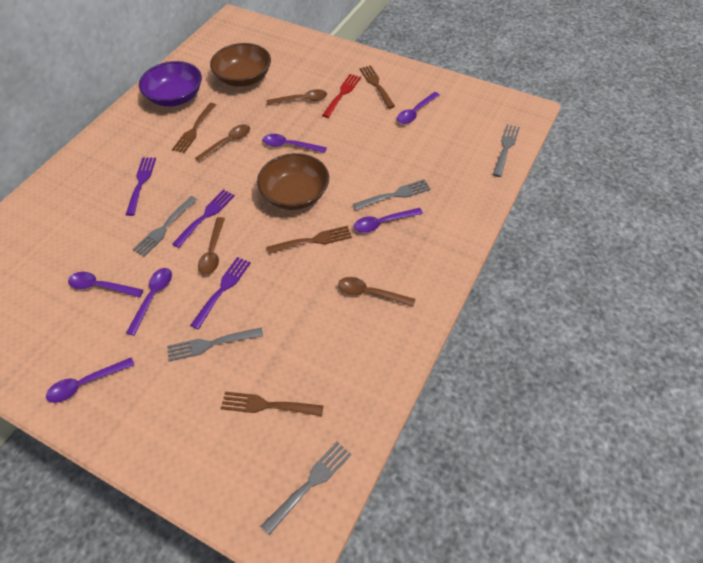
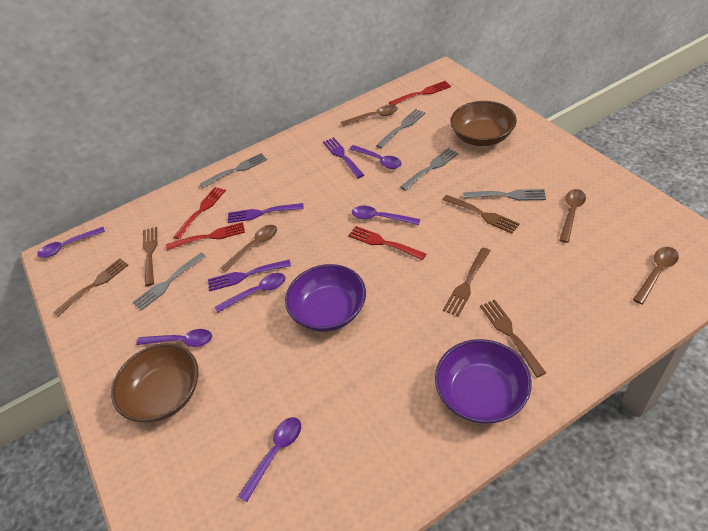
brown fork: 4 -> 5
purple bowl: 1 -> 2
red fork: 1 -> 4

